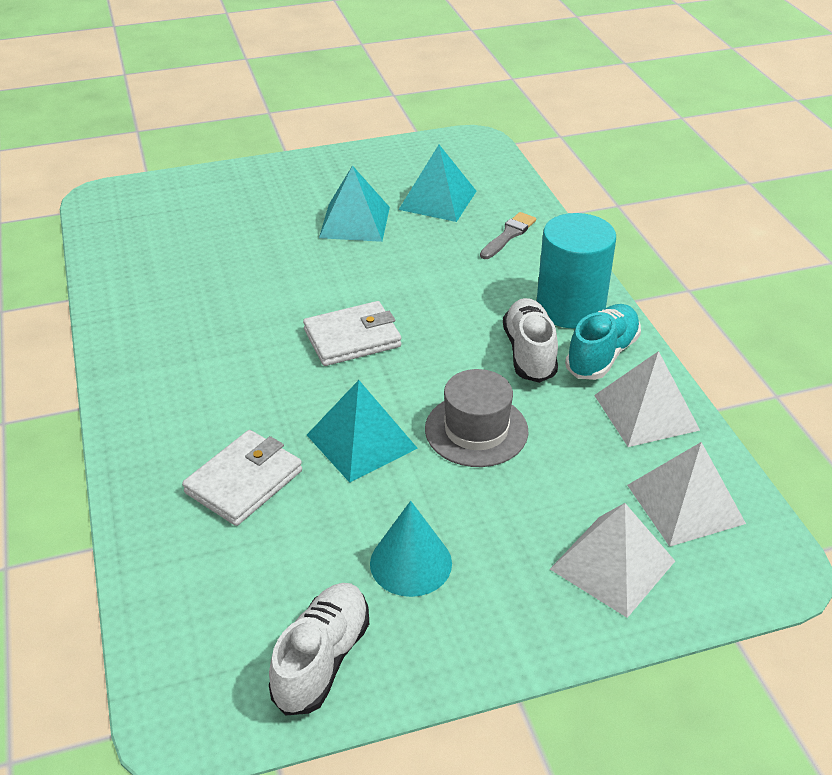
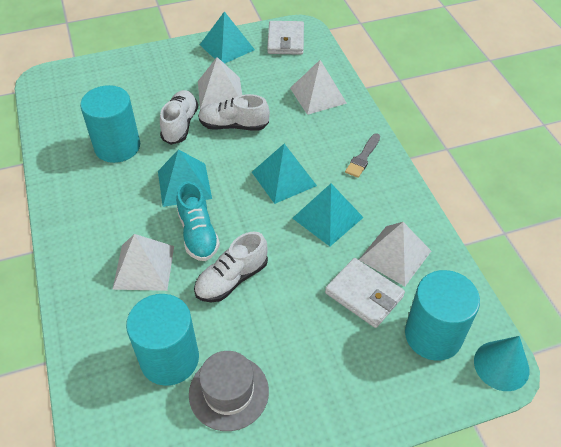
turquoise cylinder: 1 -> 3
turquoise pyramid: 3 -> 4
white pyramid: 3 -> 4
white shoe: 2 -> 3

